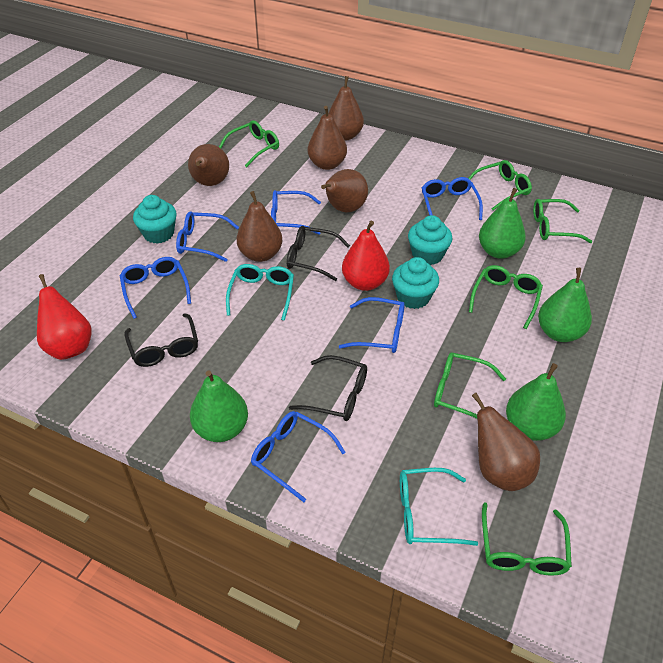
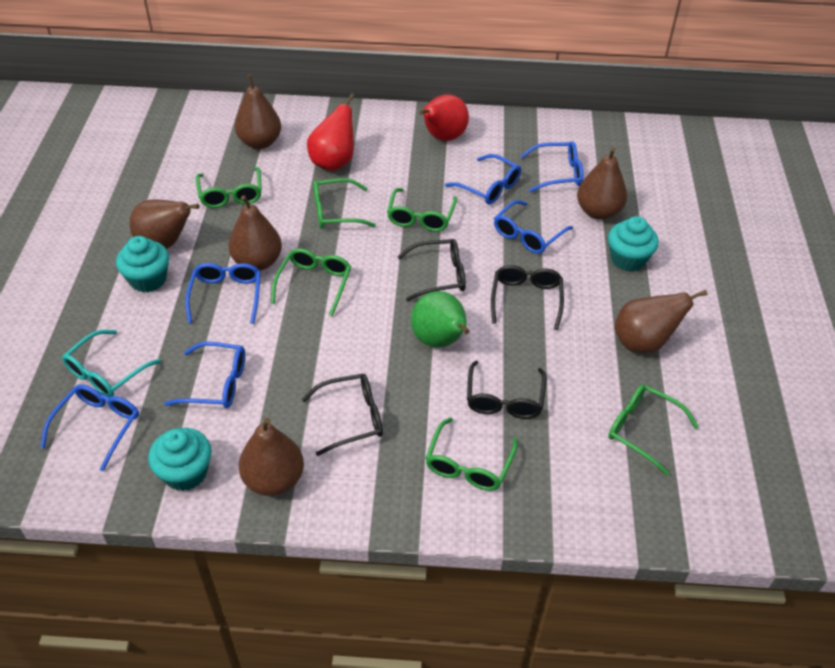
black glasses: 3 -> 4
green pear: 4 -> 1
turquoise glasses: 2 -> 1

